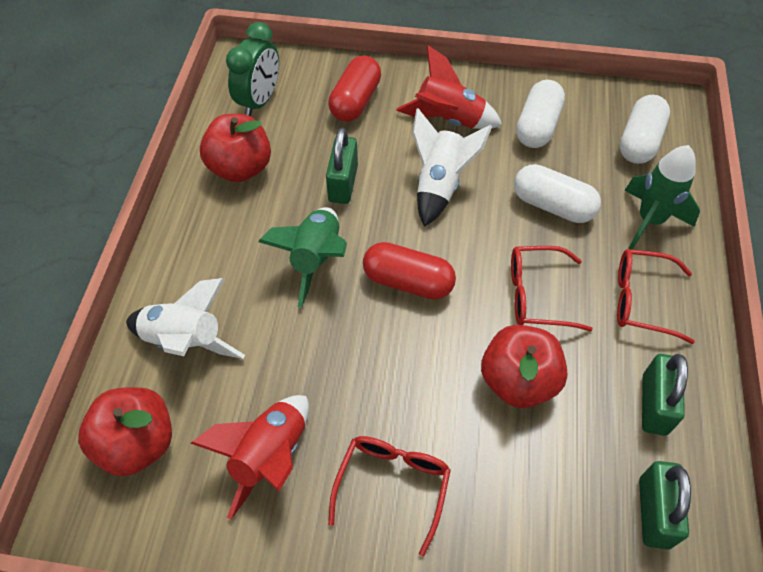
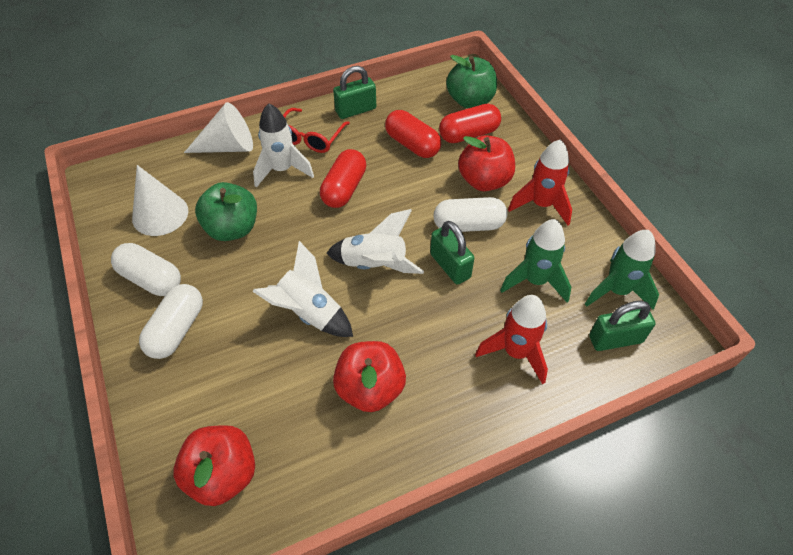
green apple: 0 -> 2
green clock: 1 -> 0
red capsule: 2 -> 3
red glasses: 3 -> 1
white cone: 0 -> 2
white rocket: 2 -> 3

